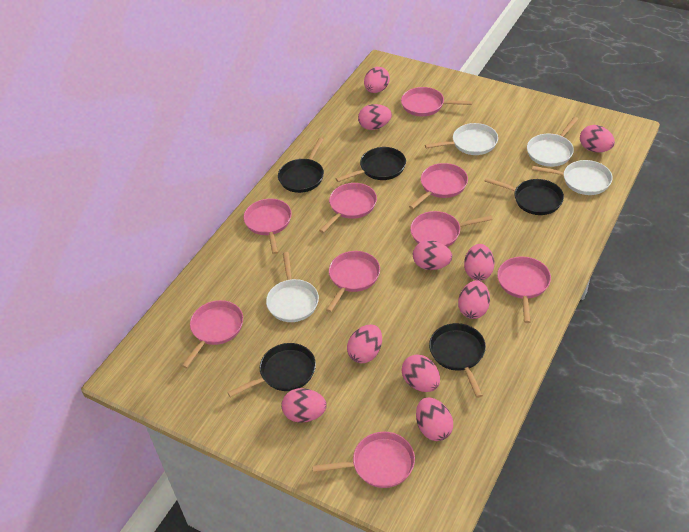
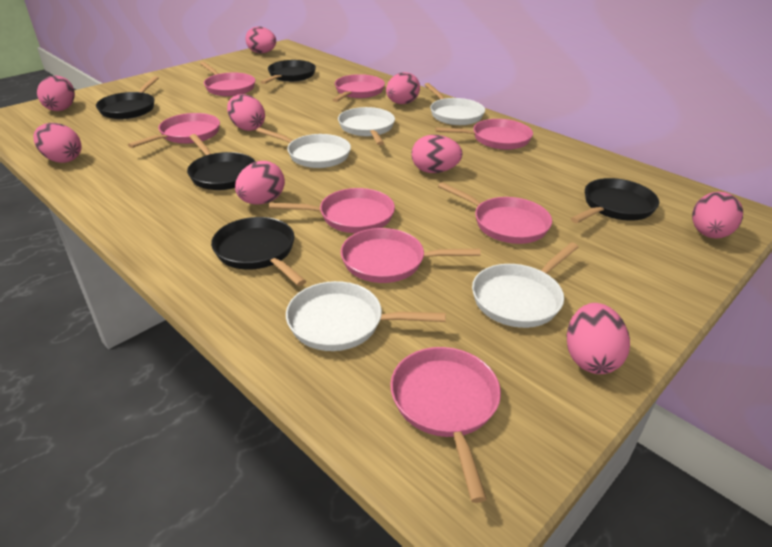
pink egg: 10 -> 9
pink pan: 9 -> 8
white pan: 4 -> 5

